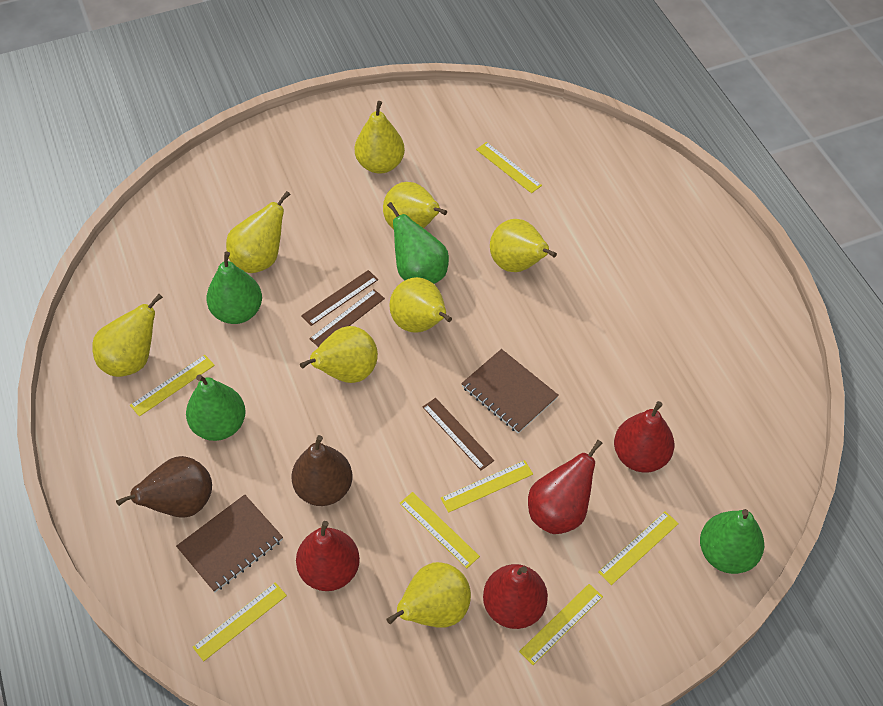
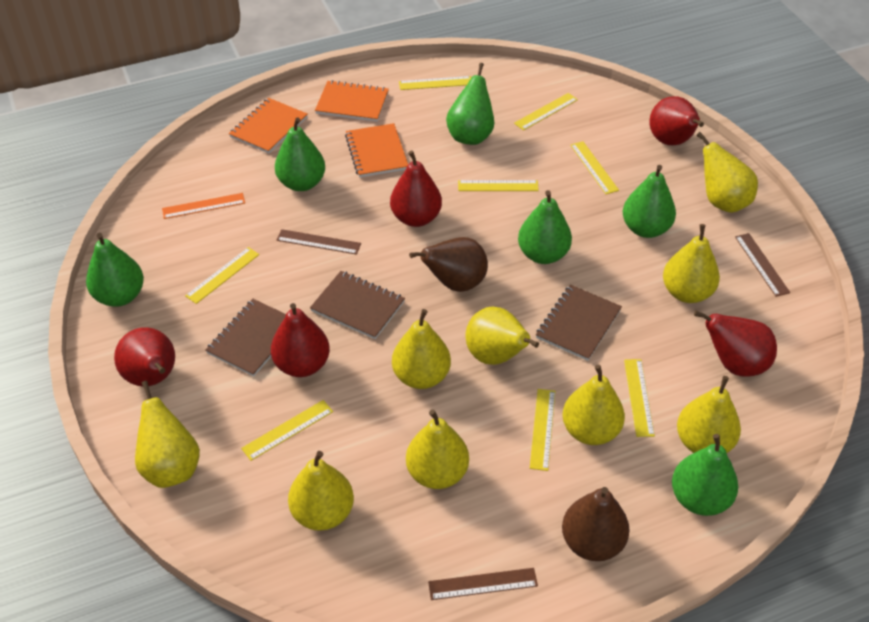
brown notebook: 2 -> 3
green pear: 4 -> 6
orange notebook: 0 -> 3
orange ruler: 0 -> 1
red pear: 4 -> 5
yellow pear: 8 -> 9
yellow ruler: 7 -> 8

